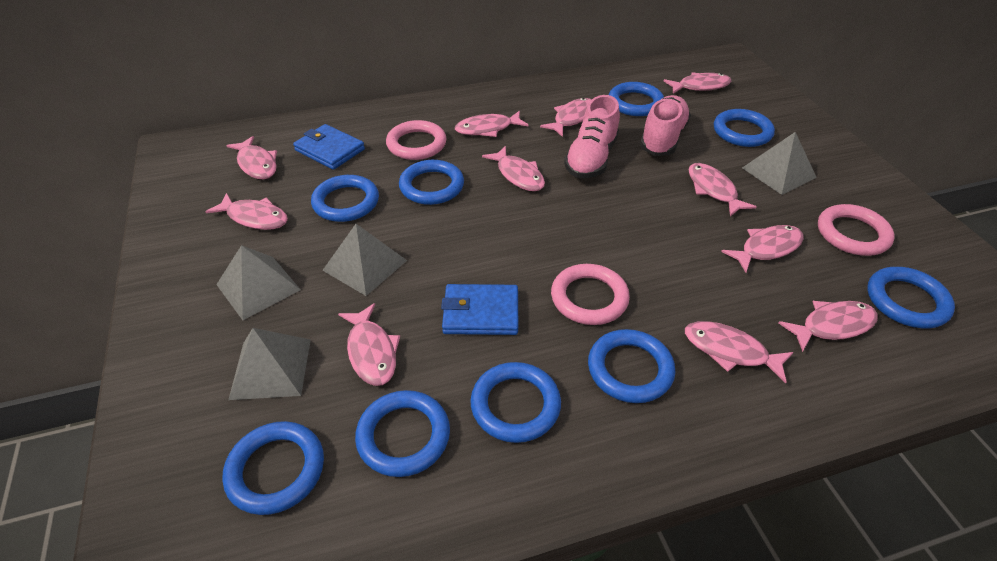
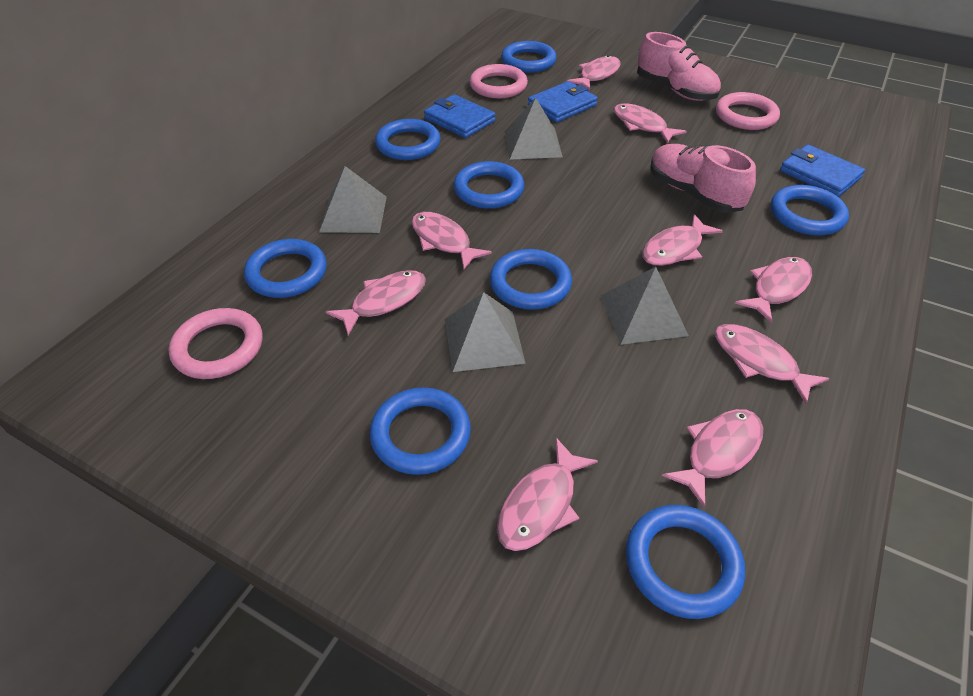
blue ring: 9 -> 8
blue wallet: 2 -> 3
pink fish: 11 -> 9

